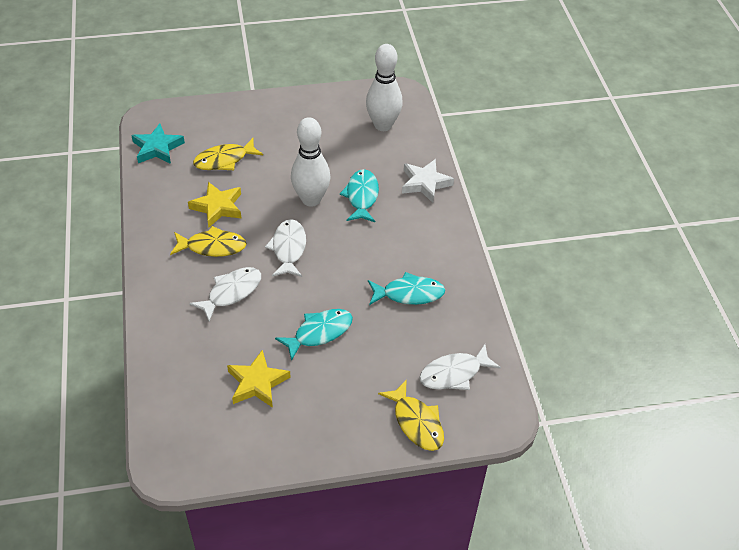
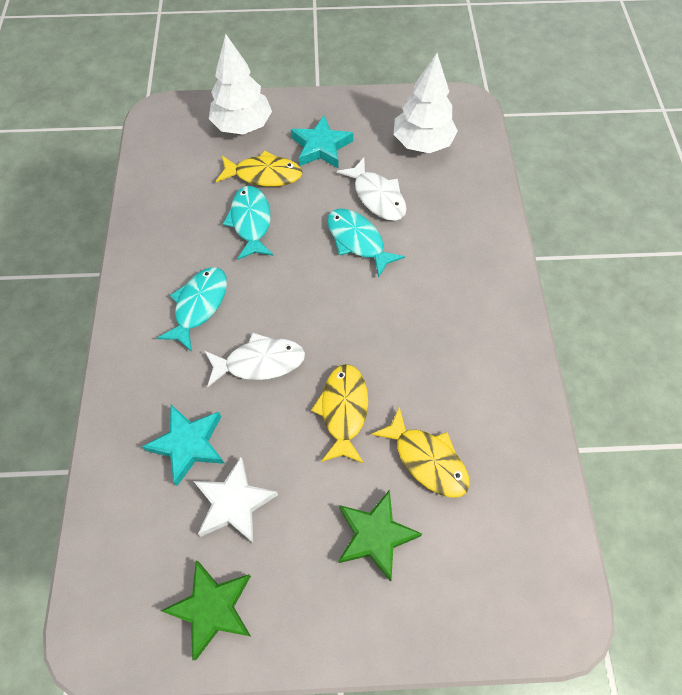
green star: 0 -> 2
turquoise star: 1 -> 2
white bowling pin: 2 -> 0
white fish: 3 -> 2
white tree: 0 -> 2
yellow star: 2 -> 0

